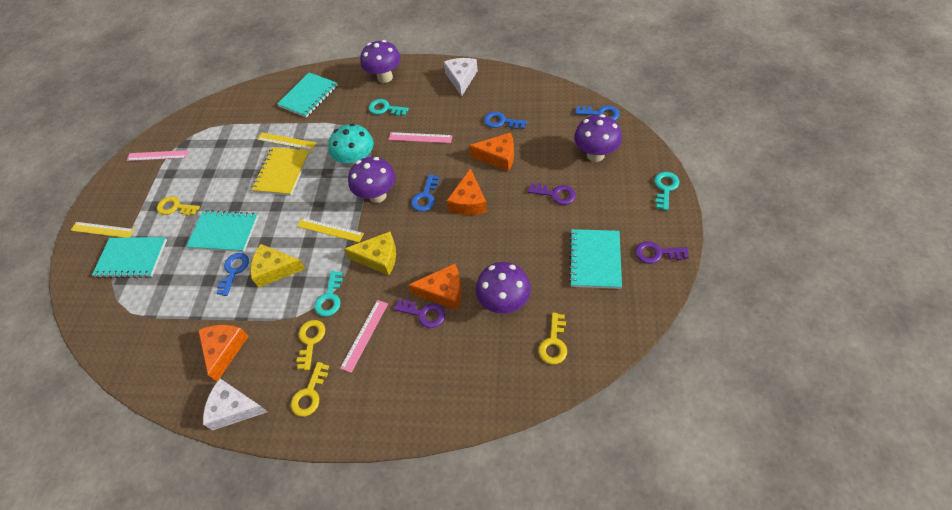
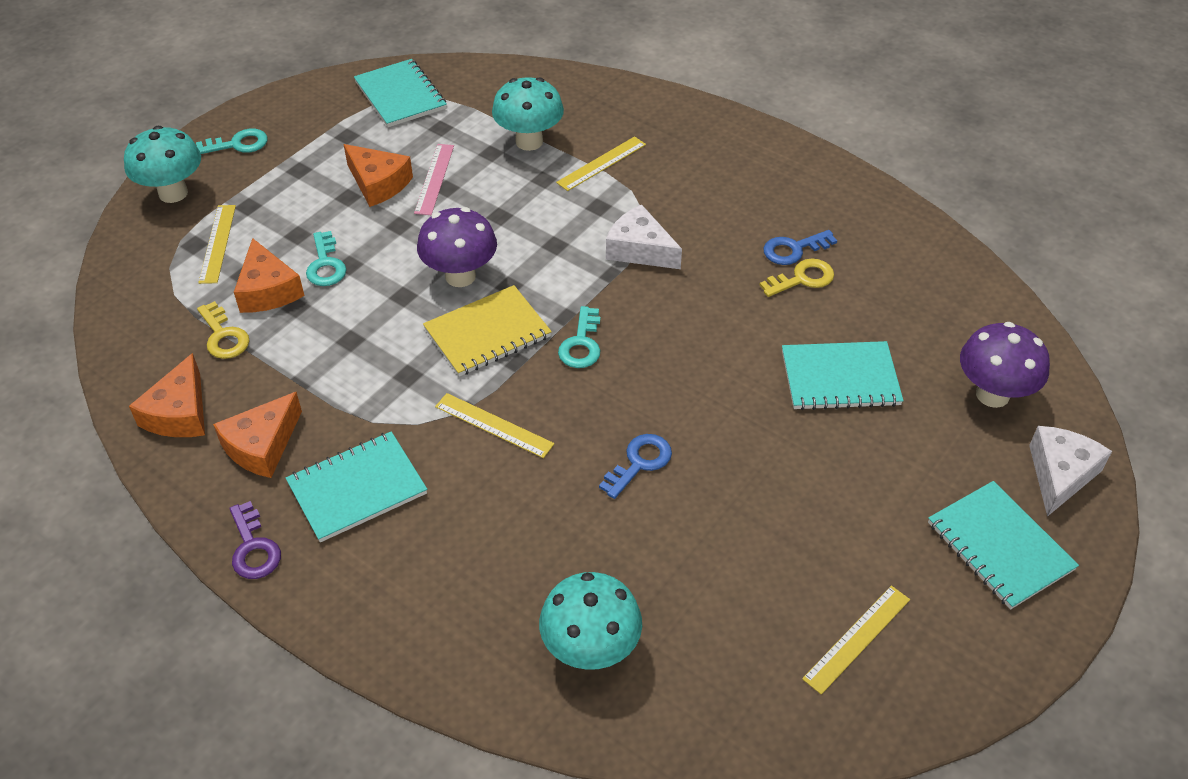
blue key: 4 -> 2
pink ruler: 3 -> 1
purple key: 3 -> 1
purple mushroom: 4 -> 2
turquoise mushroom: 1 -> 3
yellow cheese: 2 -> 0
yellow key: 4 -> 2
yellow ruler: 3 -> 4

